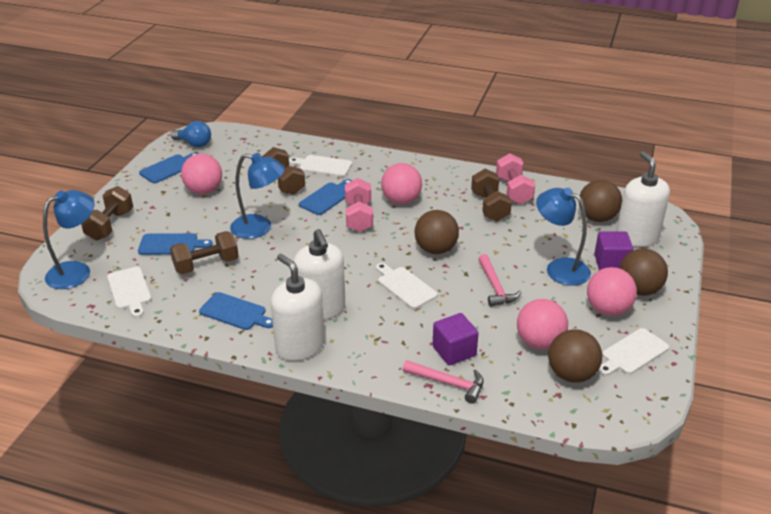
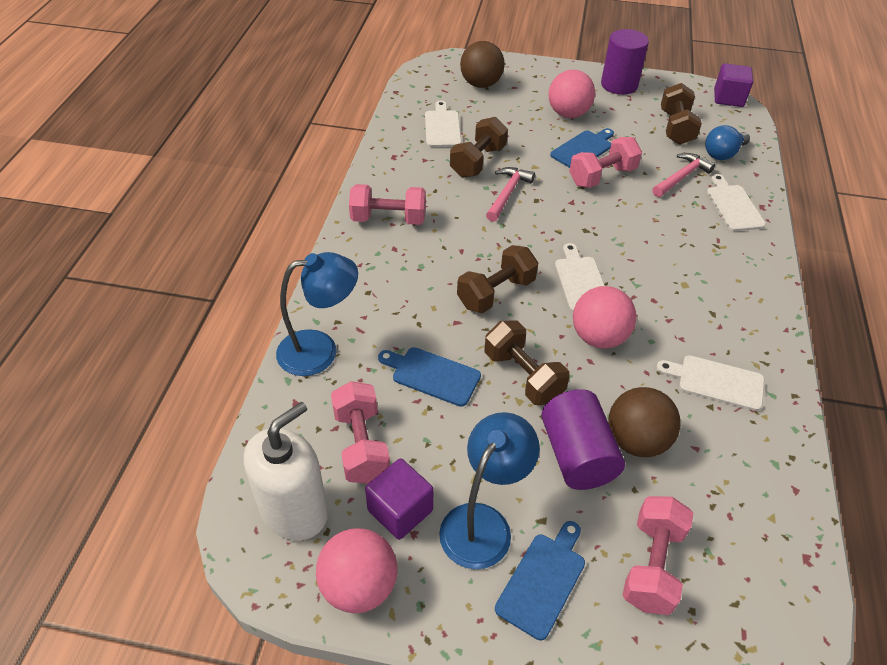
blue cutting board: 4 -> 3
blue lamp: 3 -> 2
brown ball: 4 -> 2
pink ball: 4 -> 3
pink dumbbell: 2 -> 4
purple cylinder: 0 -> 2
white soap dispenser: 3 -> 1

